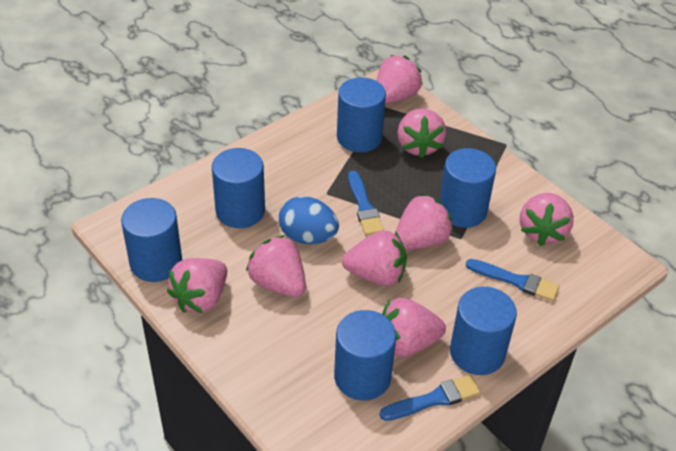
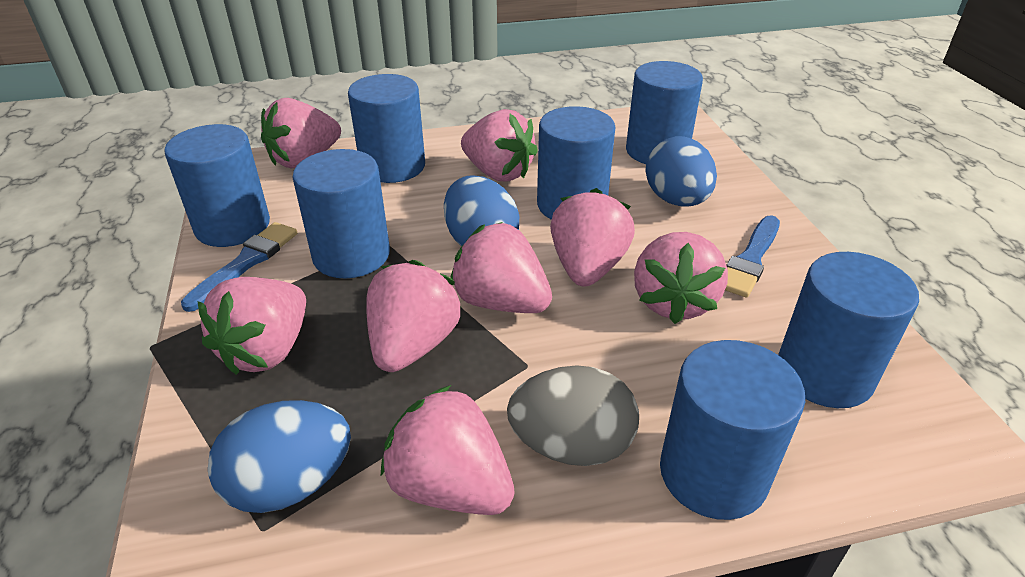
blue brush: 3 -> 2
blue cylinder: 6 -> 7
blue egg: 1 -> 3
grey egg: 0 -> 1

